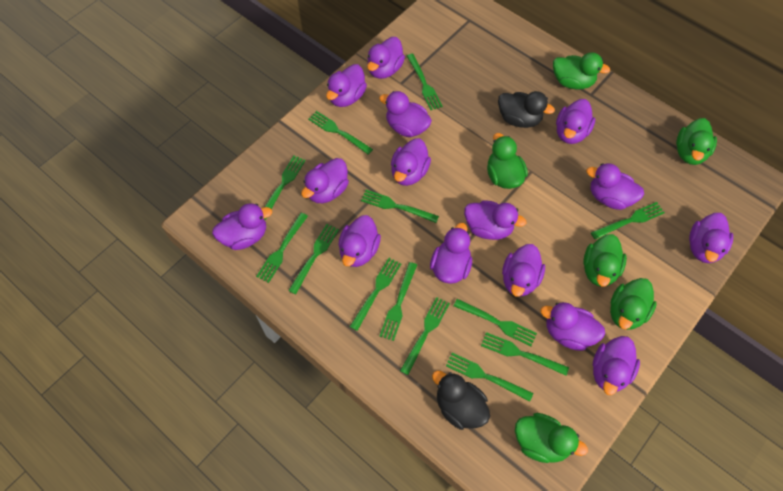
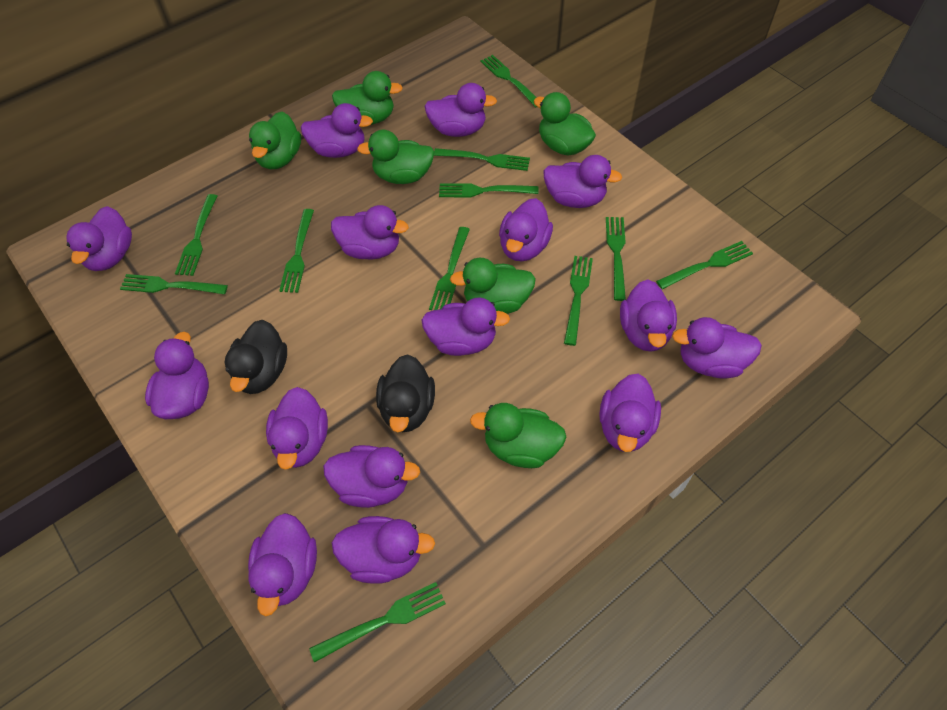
green fork: 13 -> 11

